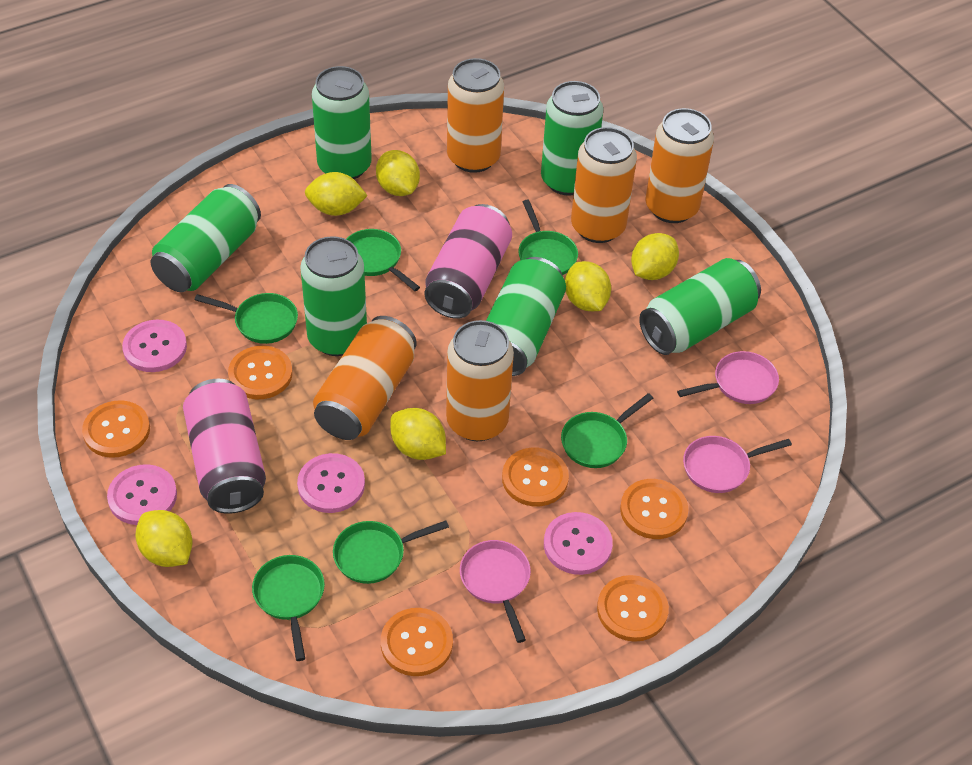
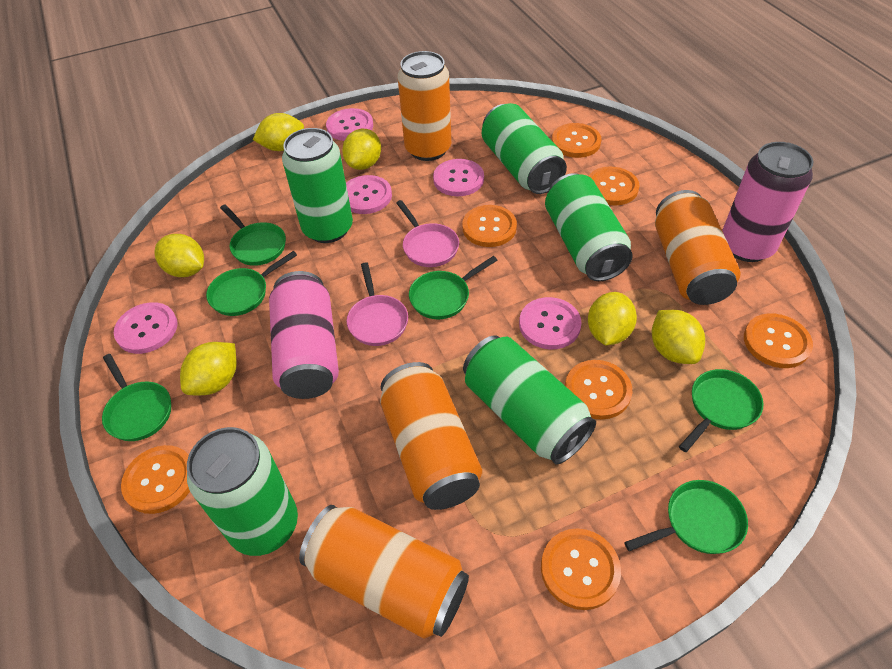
green can: 6 -> 5
orange button: 6 -> 7
orange can: 5 -> 4
pink button: 4 -> 5
pink pan: 3 -> 2

